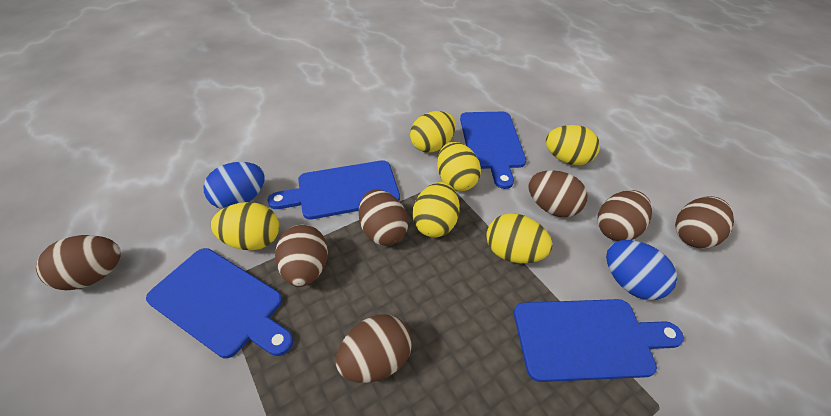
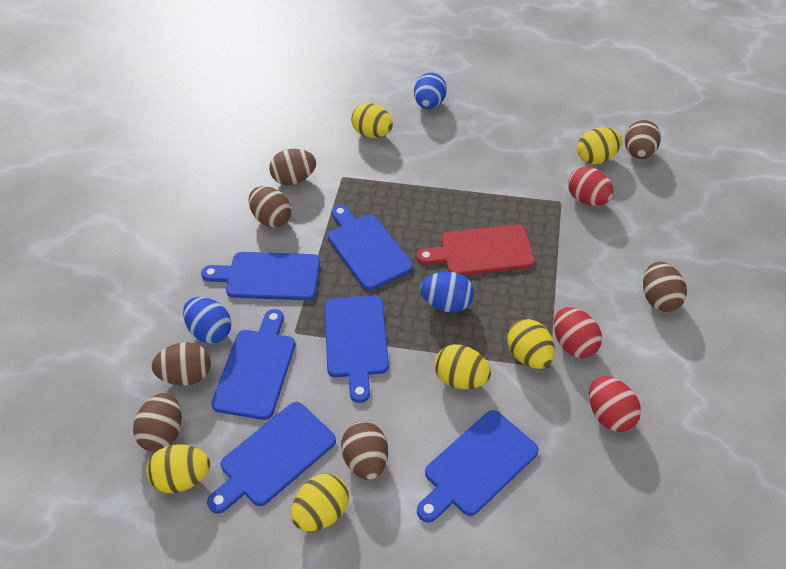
blue cutting board: 4 -> 6
blue egg: 2 -> 3
red cutting board: 0 -> 1
red egg: 0 -> 3

